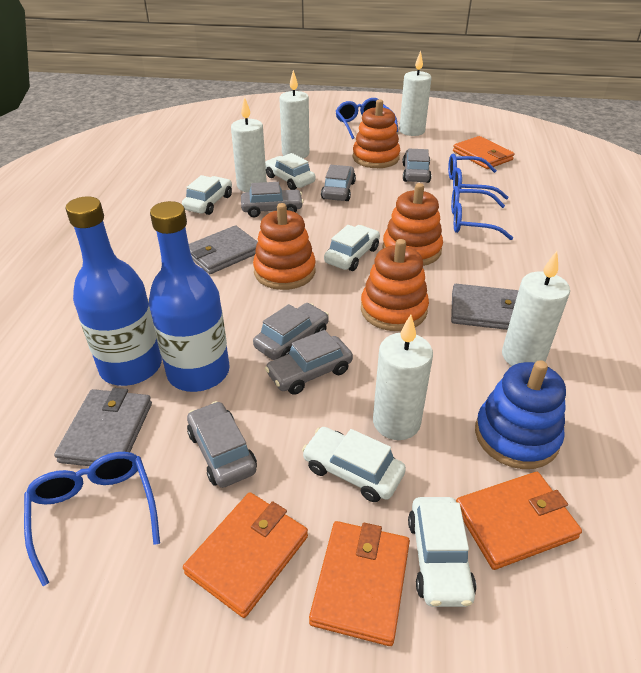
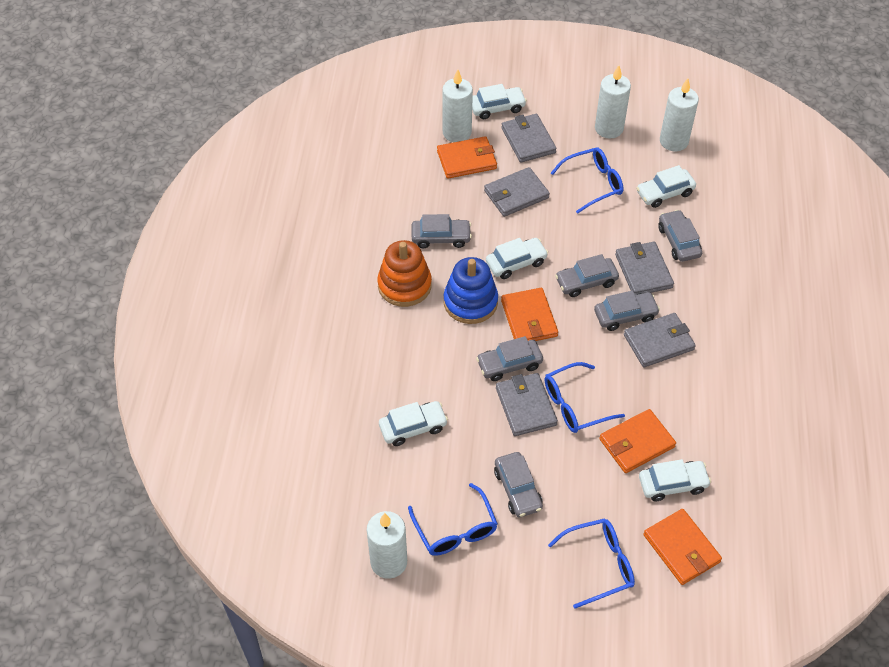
blue bottle: 2 -> 0
grey wallet: 3 -> 5
orange stacking toy: 4 -> 1
white candle: 5 -> 4

